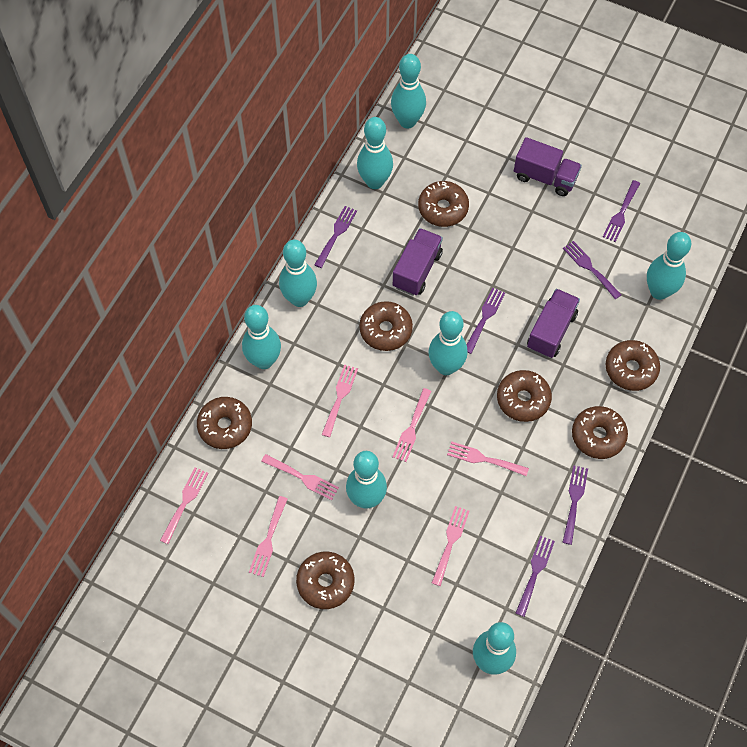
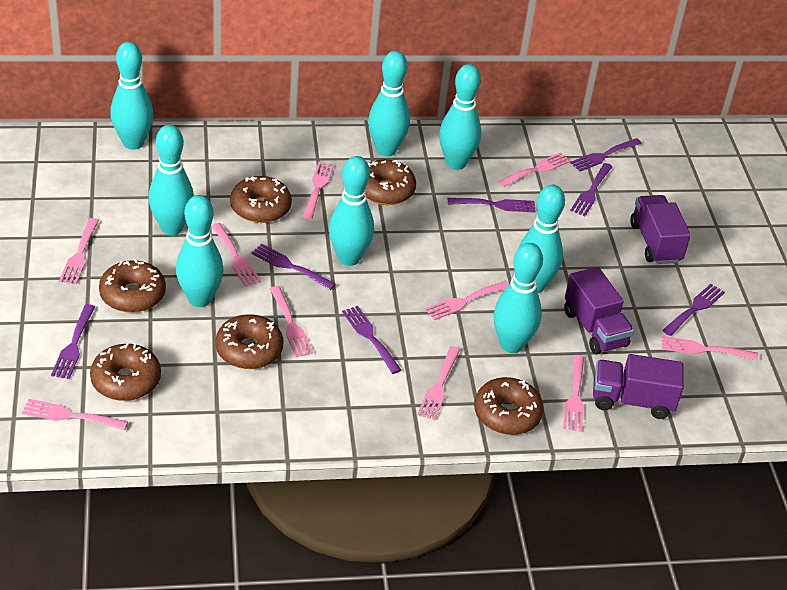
brown donut: 7 -> 6
pink fork: 7 -> 10
purple fork: 6 -> 7

